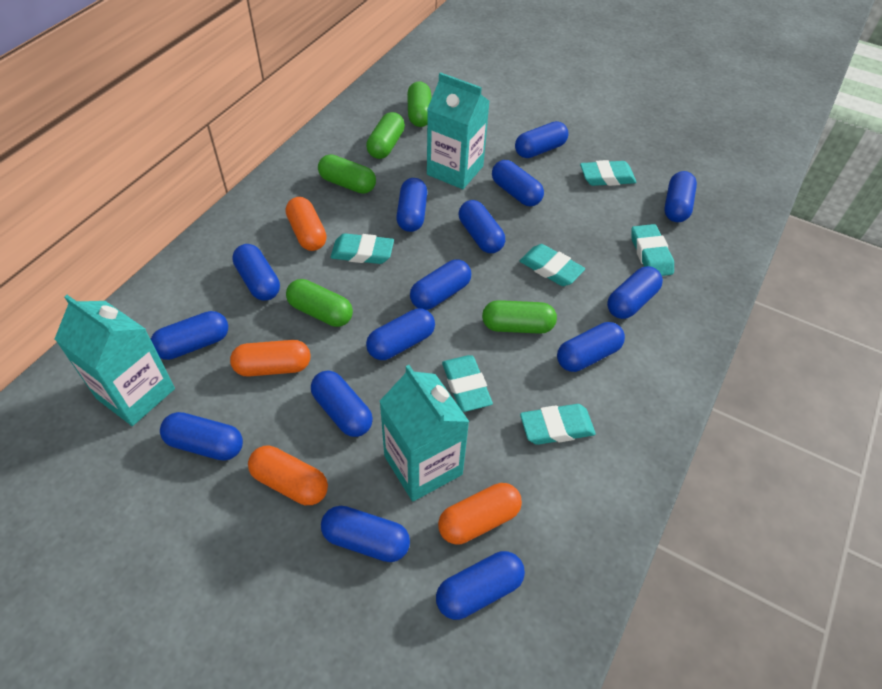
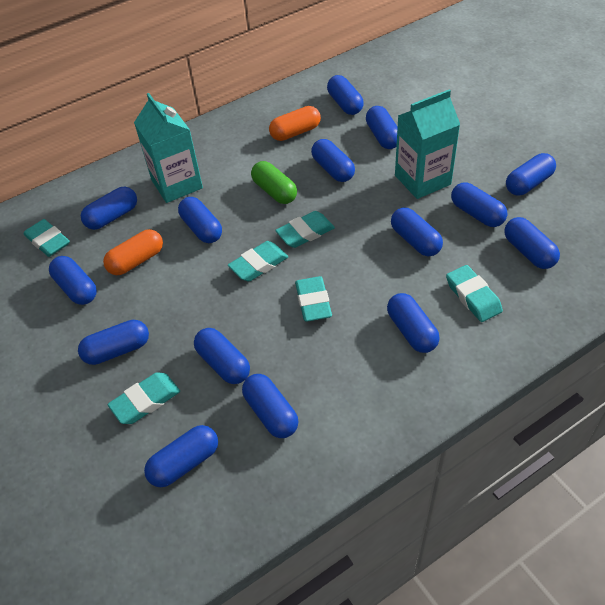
green capsule: 5 -> 1
orange capsule: 4 -> 2
turquoise carton: 3 -> 2

